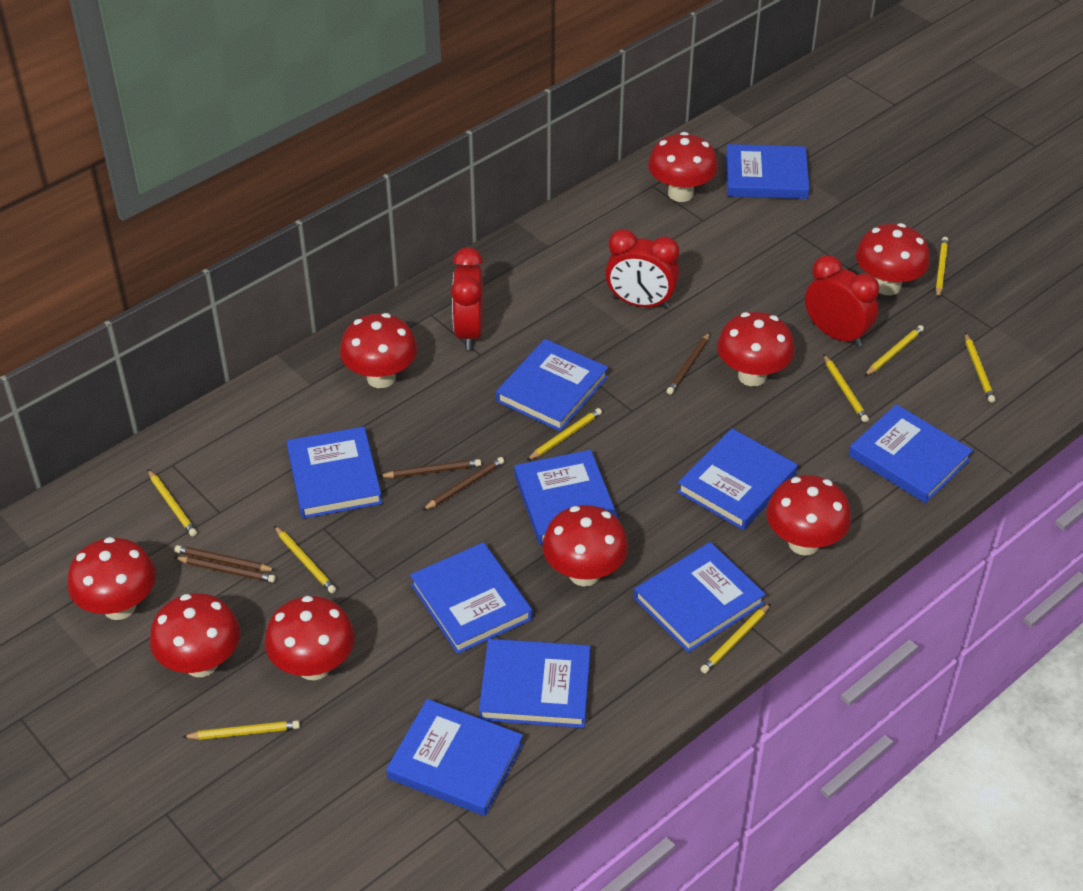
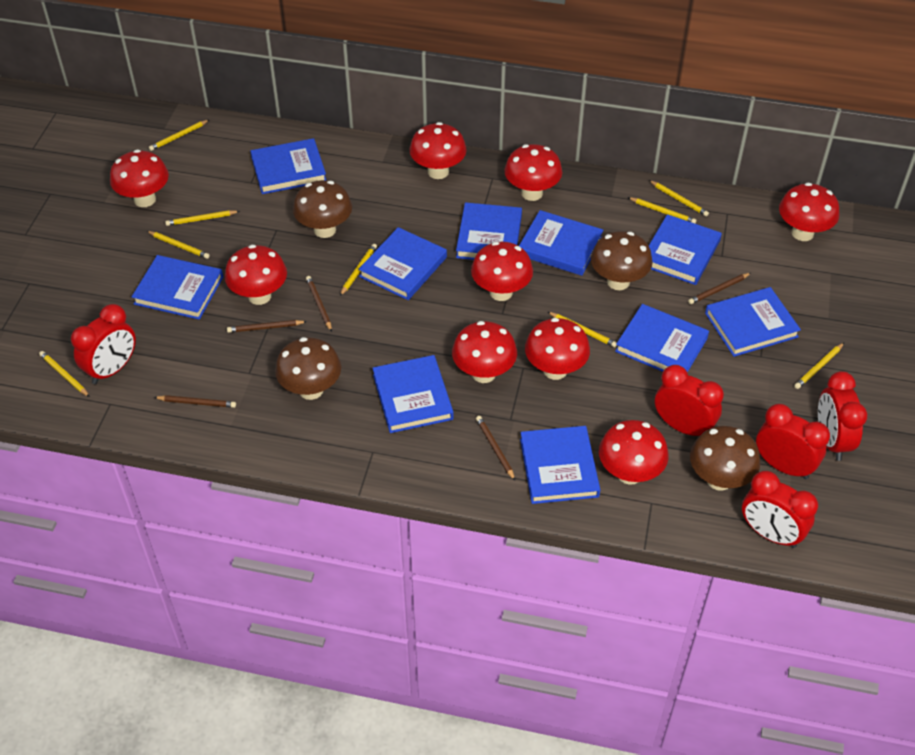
brown mushroom: 0 -> 4
red clock: 3 -> 5

